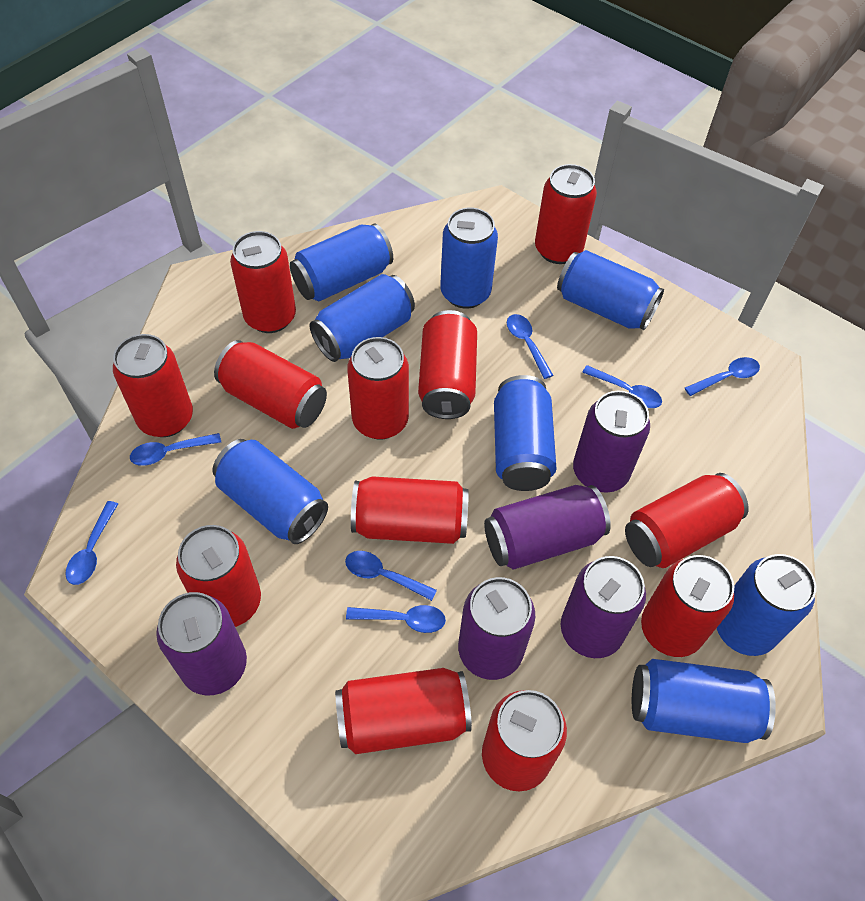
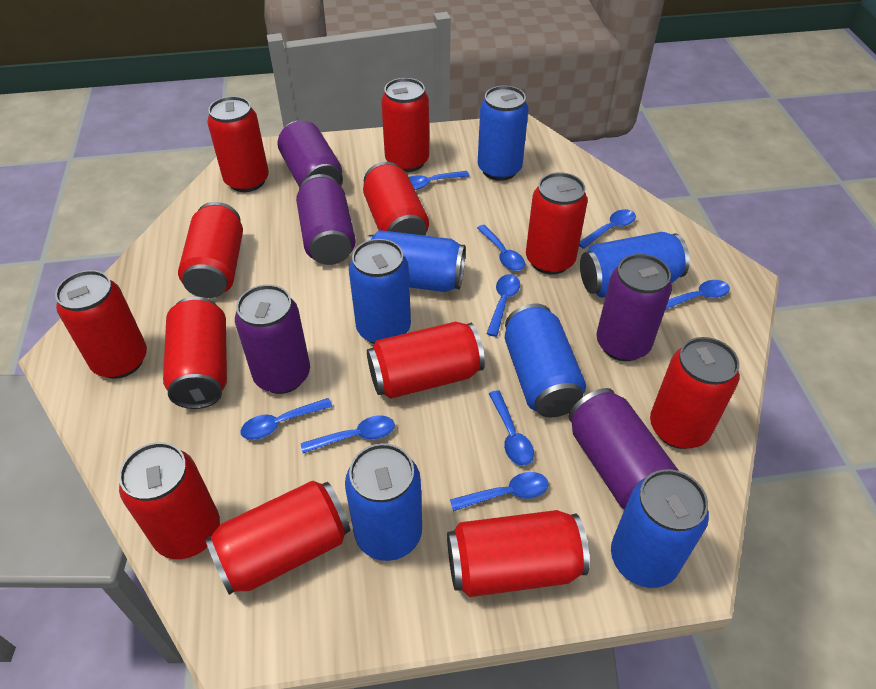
blue can: 8 -> 7
blue spoon: 7 -> 9

